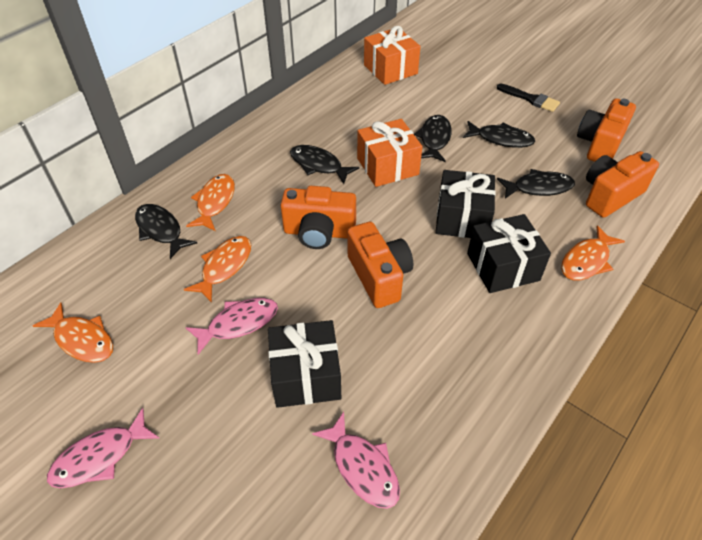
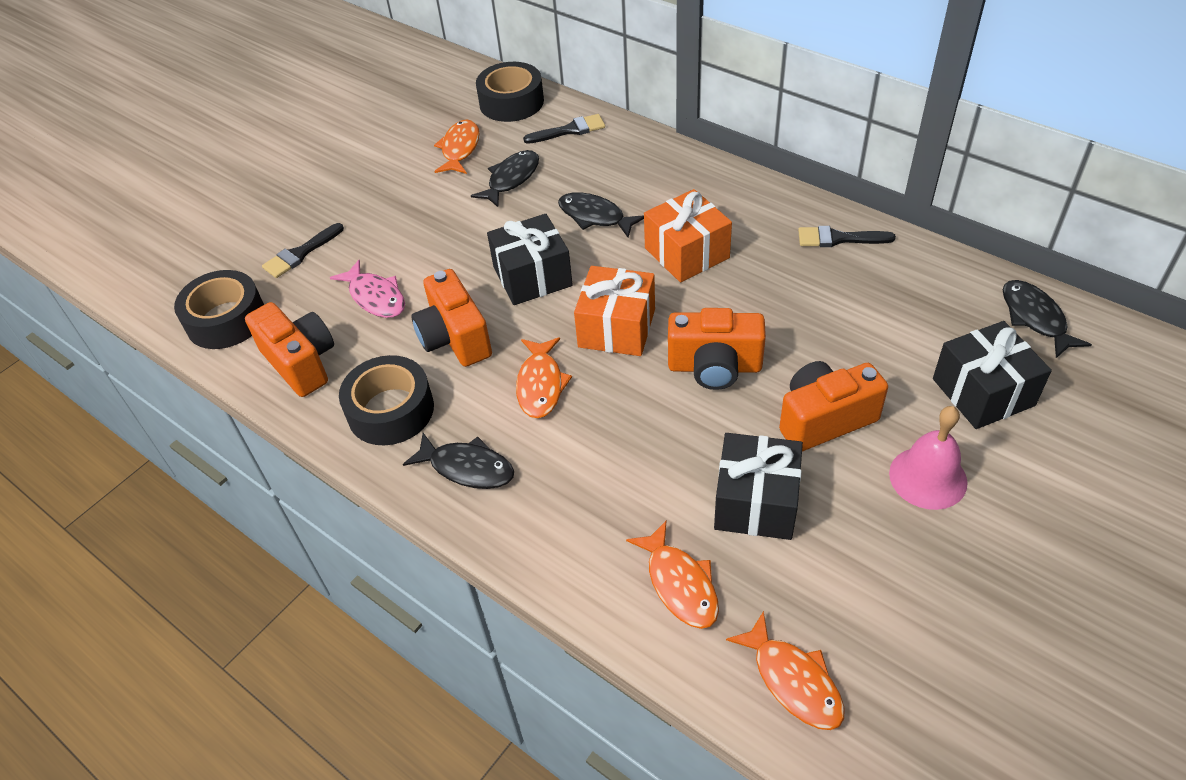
black brush: 1 -> 3
black fish: 5 -> 4
black tape: 0 -> 3
pink bell: 0 -> 1
pink fish: 3 -> 1

